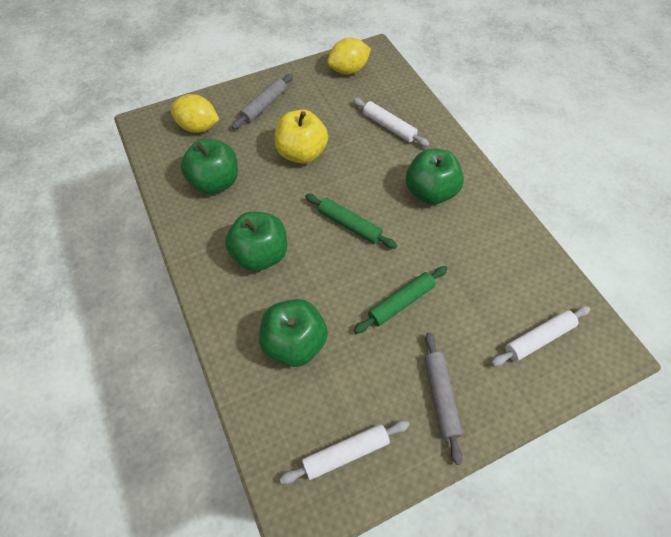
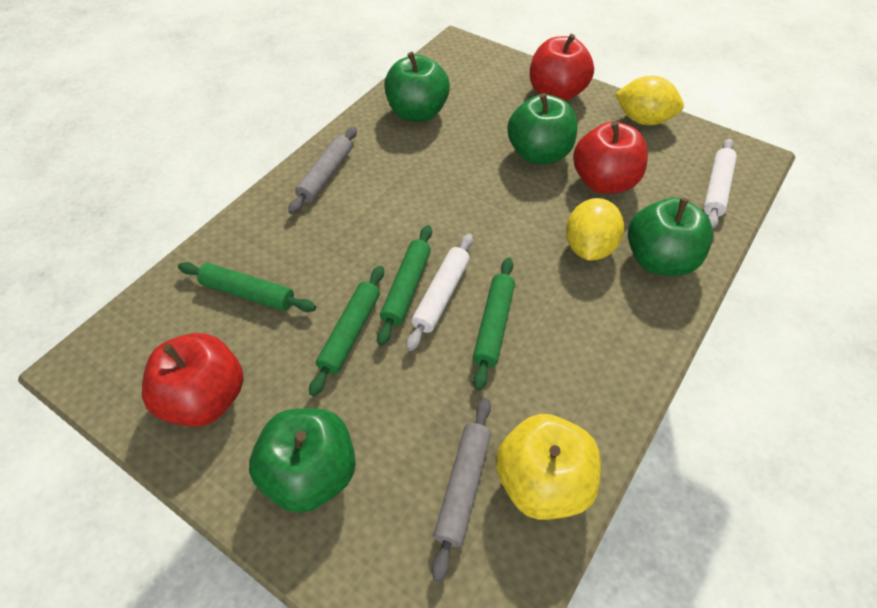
green rolling pin: 2 -> 4
red apple: 0 -> 3
white rolling pin: 3 -> 2

